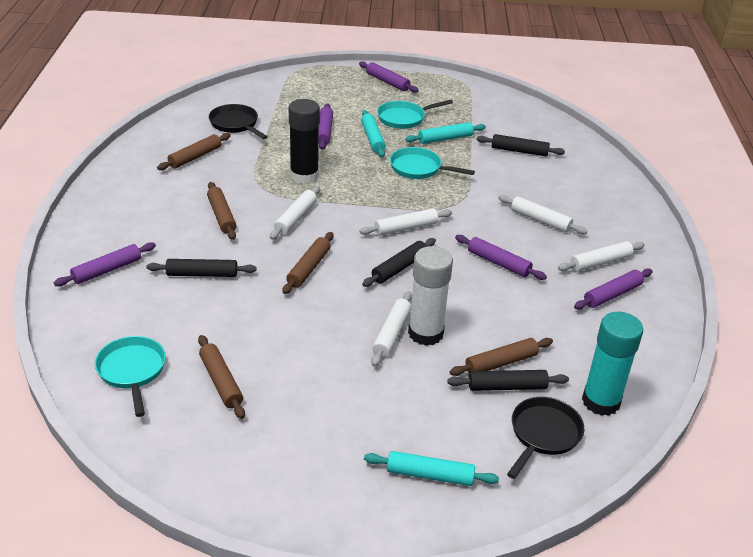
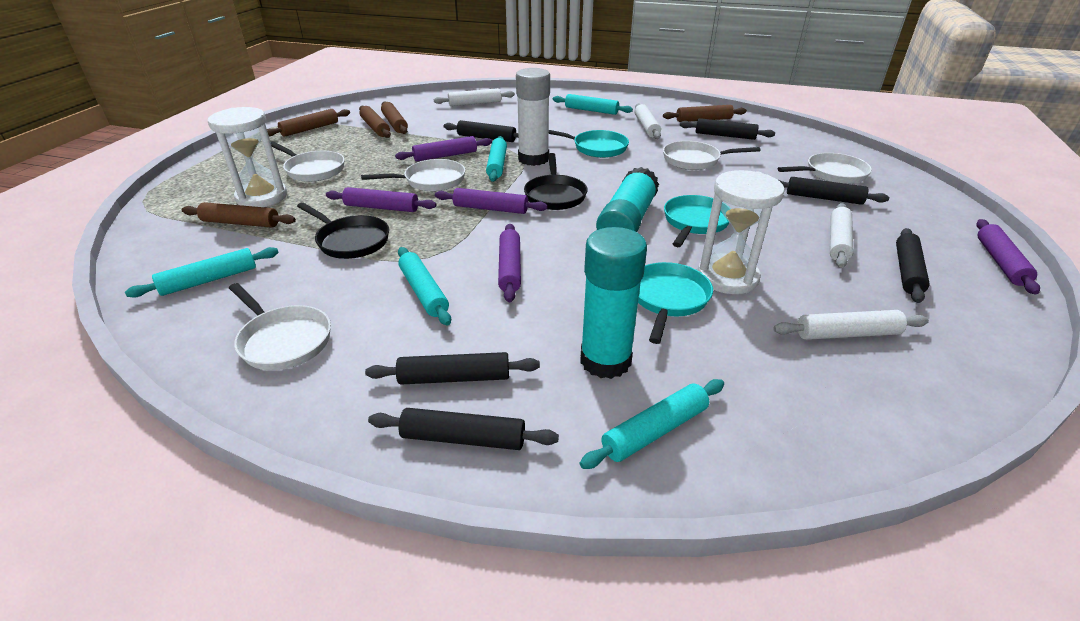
black glue stick: 1 -> 0
black rolling pin: 4 -> 6
turquoise glue stick: 1 -> 2
turquoise rolling pin: 3 -> 5
white hourglass: 0 -> 2
white pan: 0 -> 5
white rolling pin: 5 -> 4

